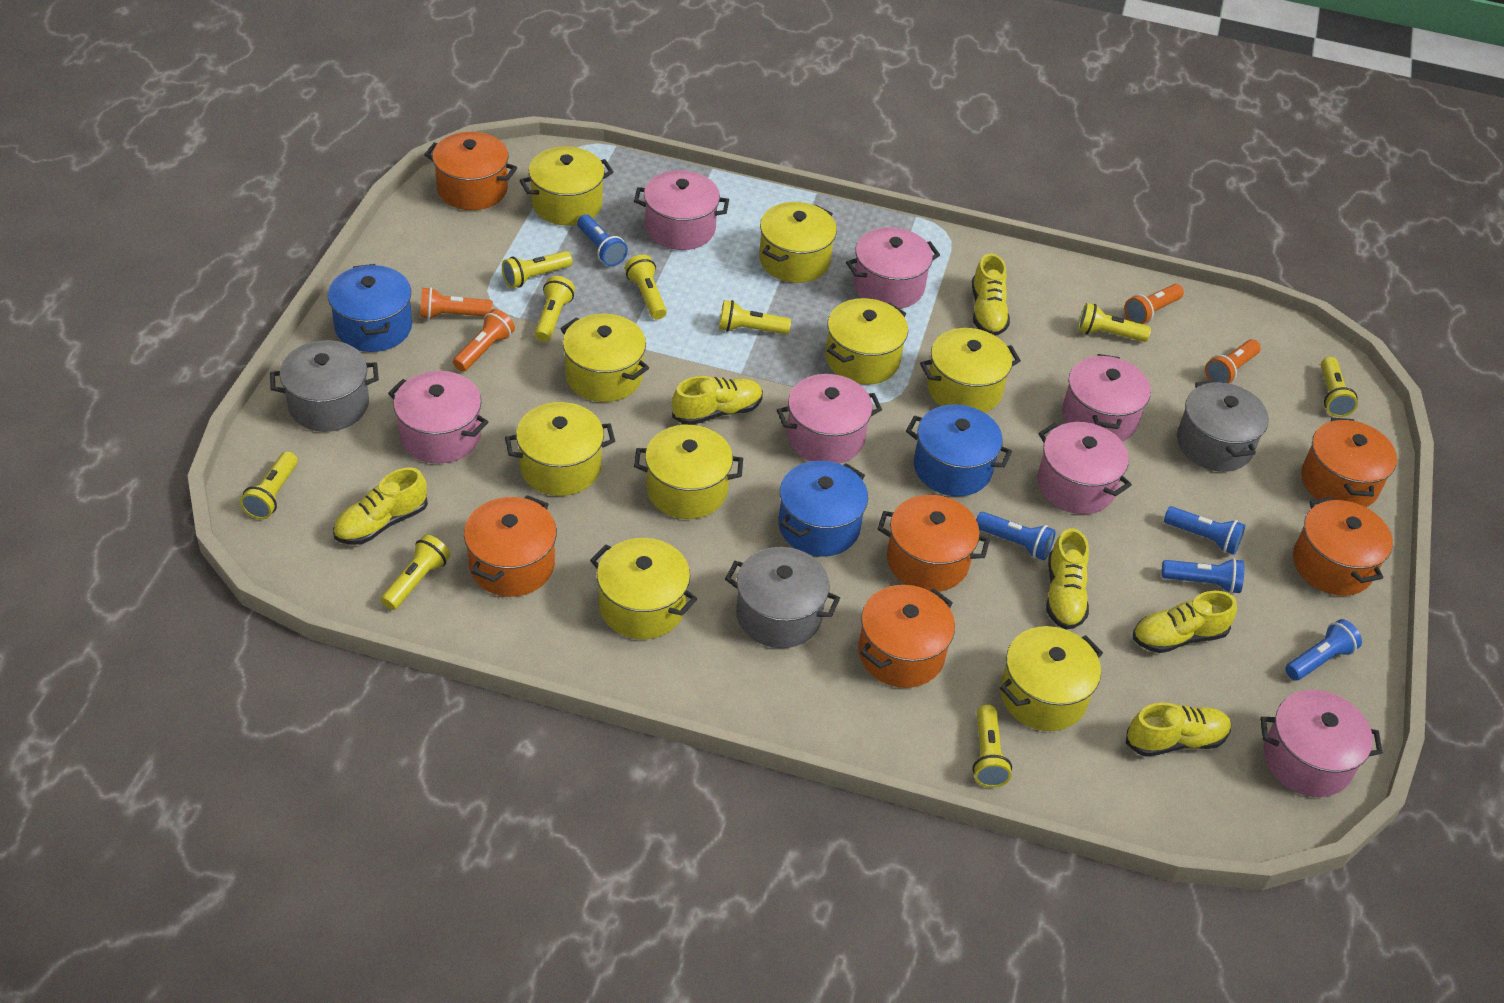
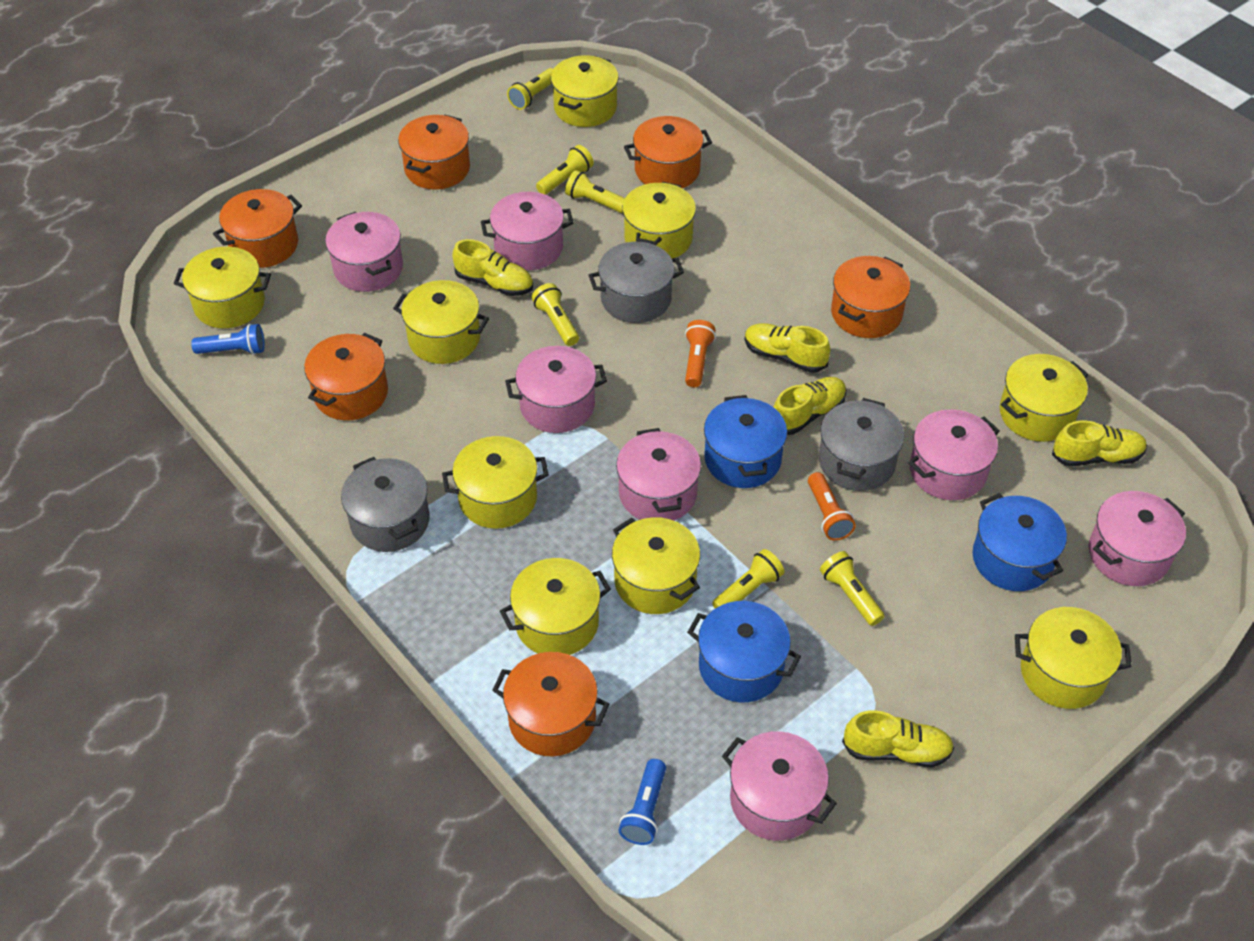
blue flashlight: 5 -> 2
orange flashlight: 4 -> 2
yellow flashlight: 9 -> 6
yellow shoe: 6 -> 5

